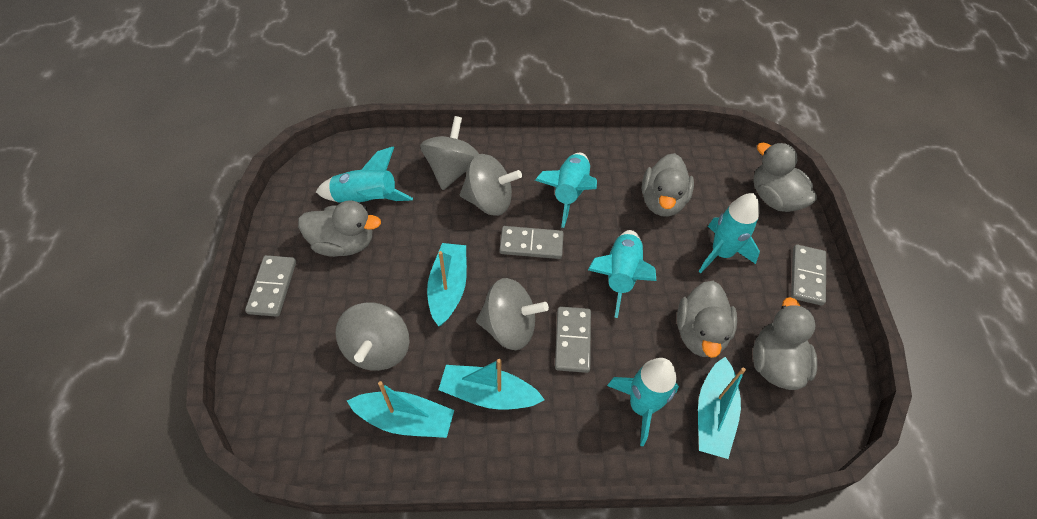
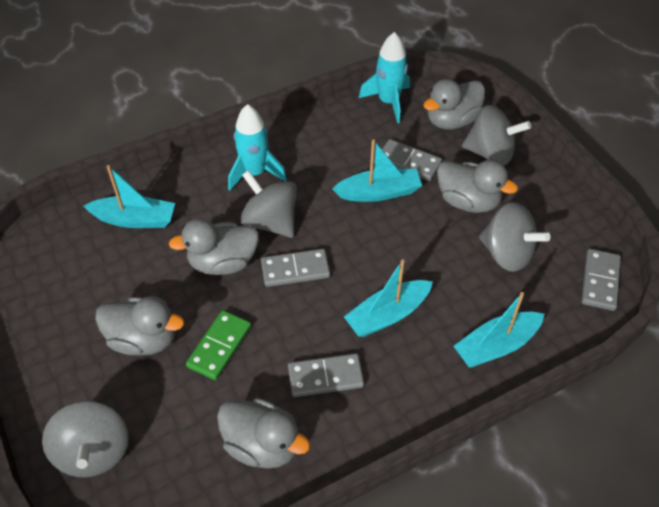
green domino: 0 -> 1
turquoise rocket: 5 -> 2

